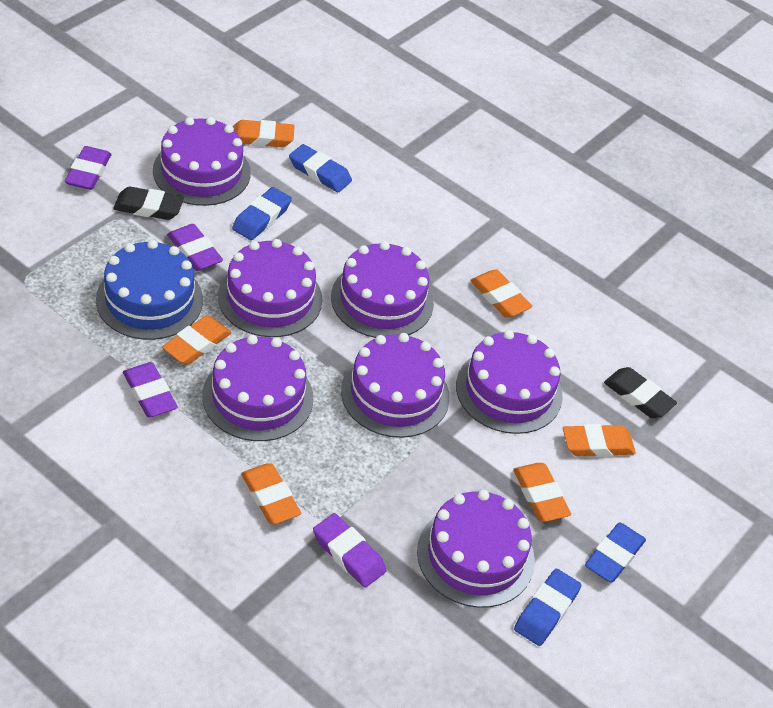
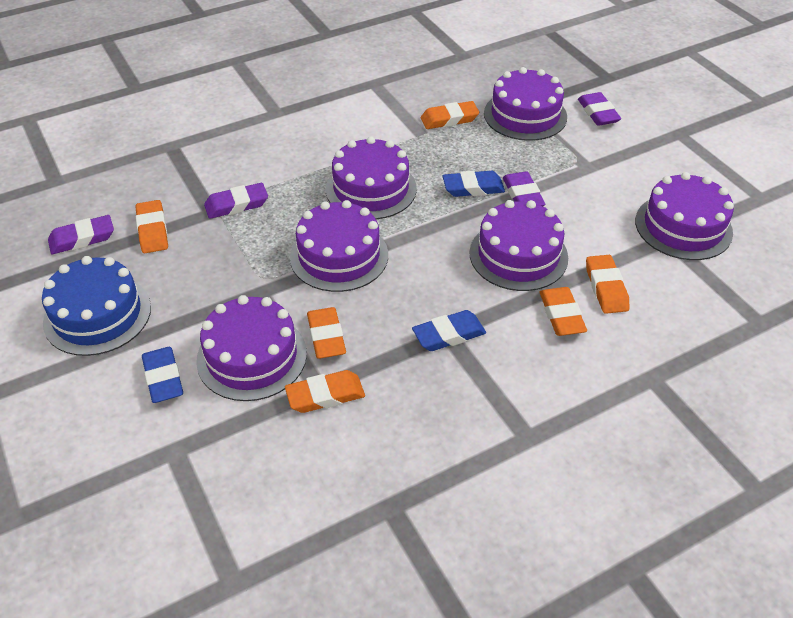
black eraser: 2 -> 0
blue eraser: 4 -> 3
purple cake: 7 -> 6

